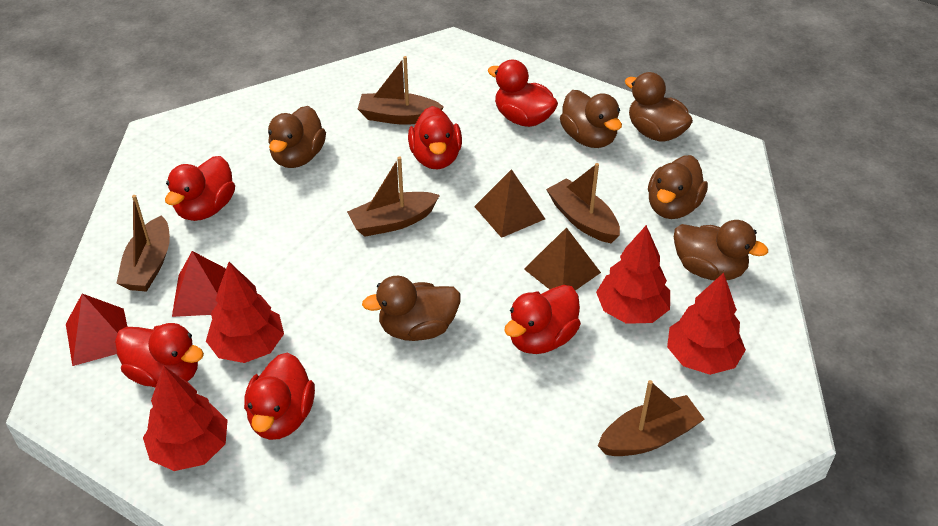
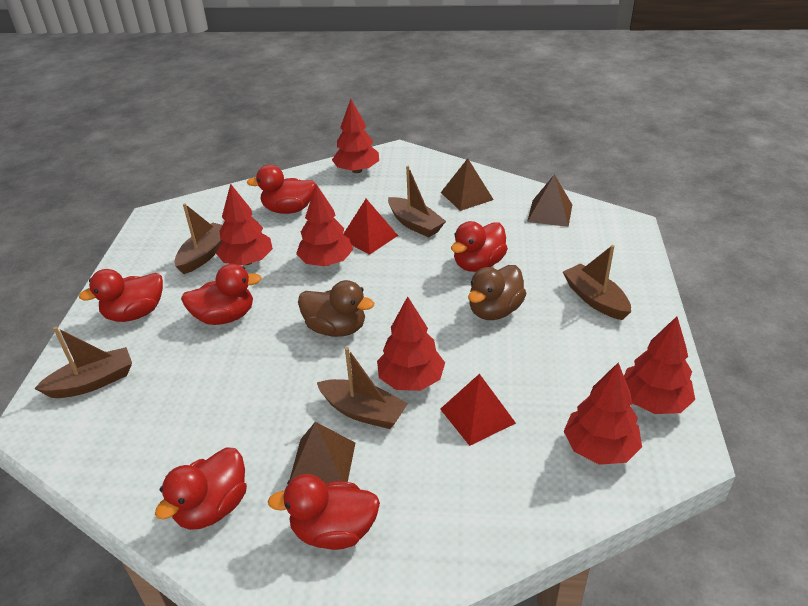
brown duck: 6 -> 2
brown pyramid: 2 -> 3
red tree: 4 -> 6

